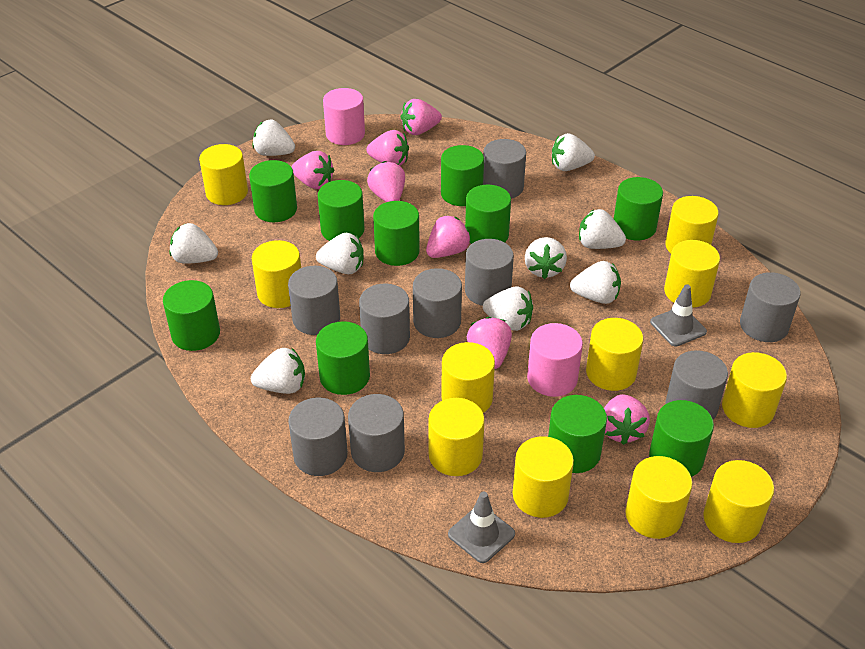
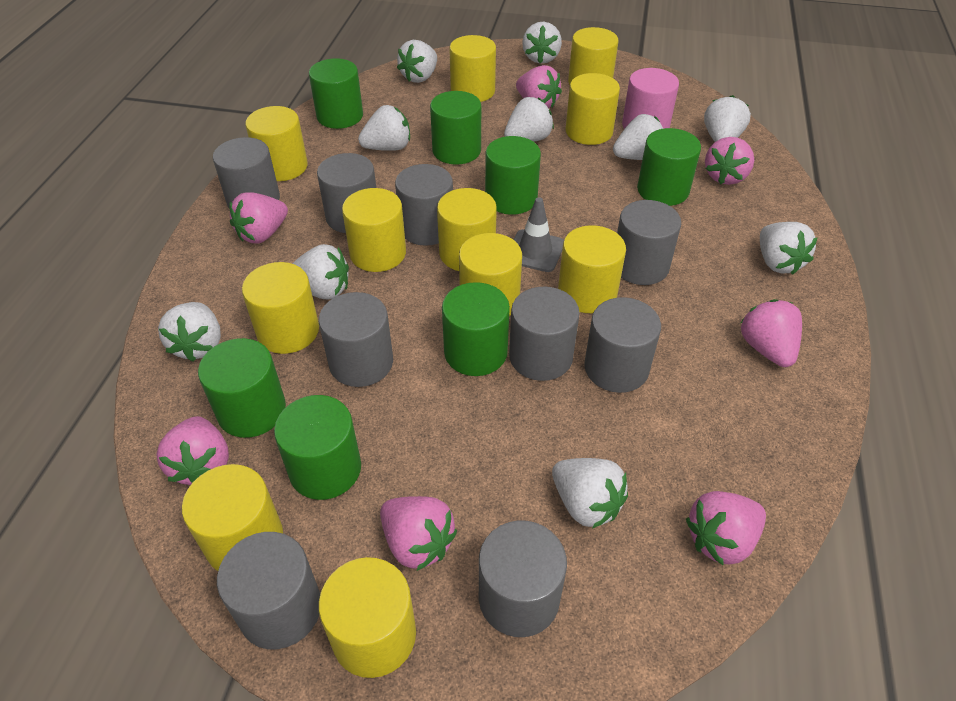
green cylinder: 10 -> 7
grey traffic cone: 2 -> 1
pink cylinder: 2 -> 1
white strawberry: 9 -> 10

